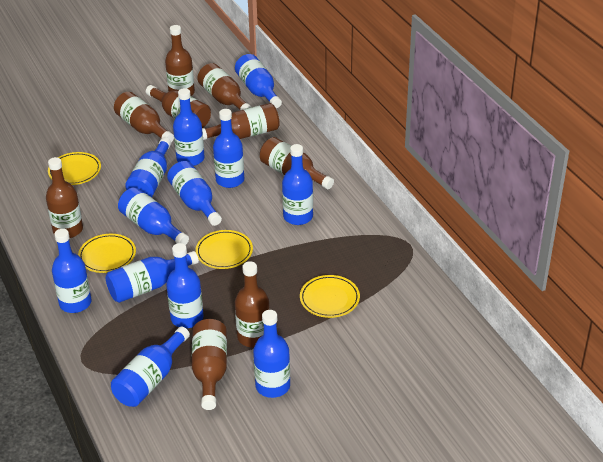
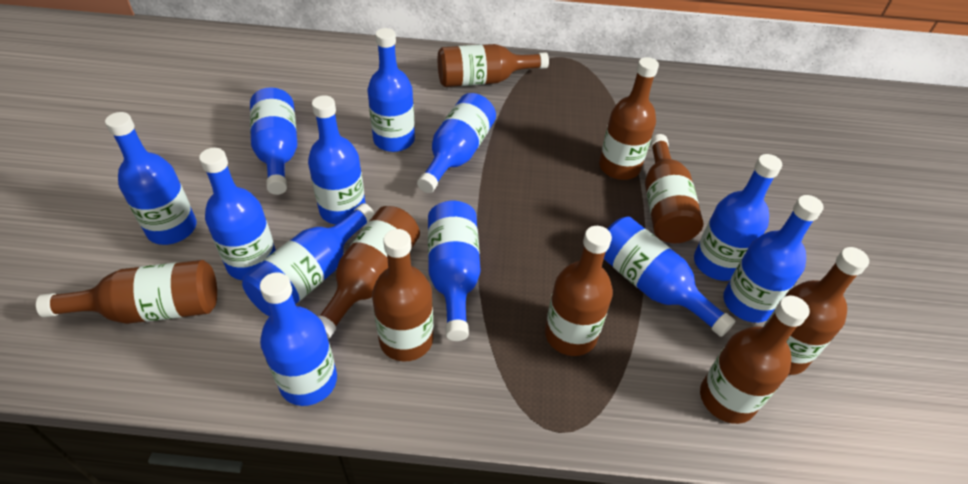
yellow plate: 4 -> 0

